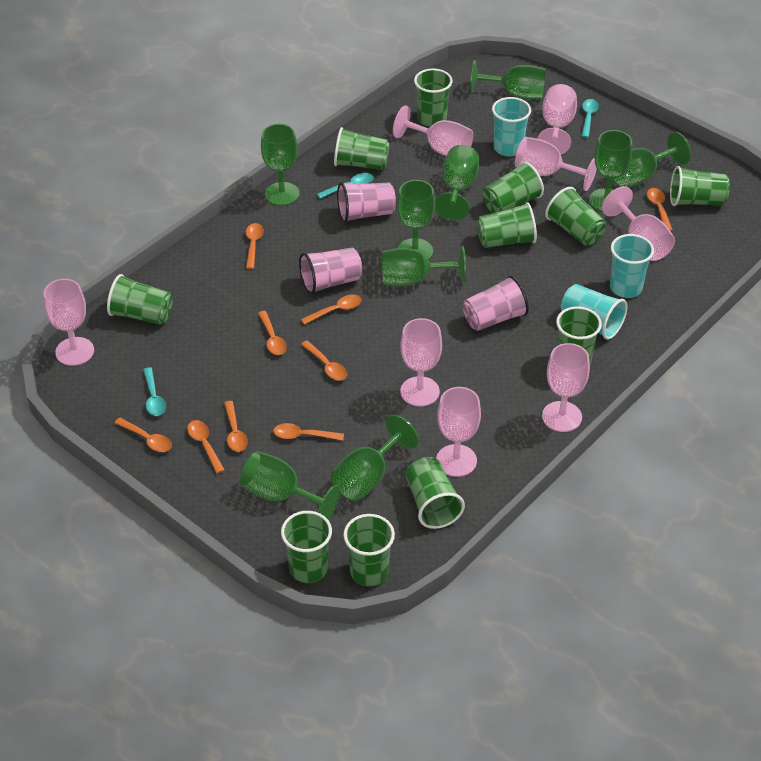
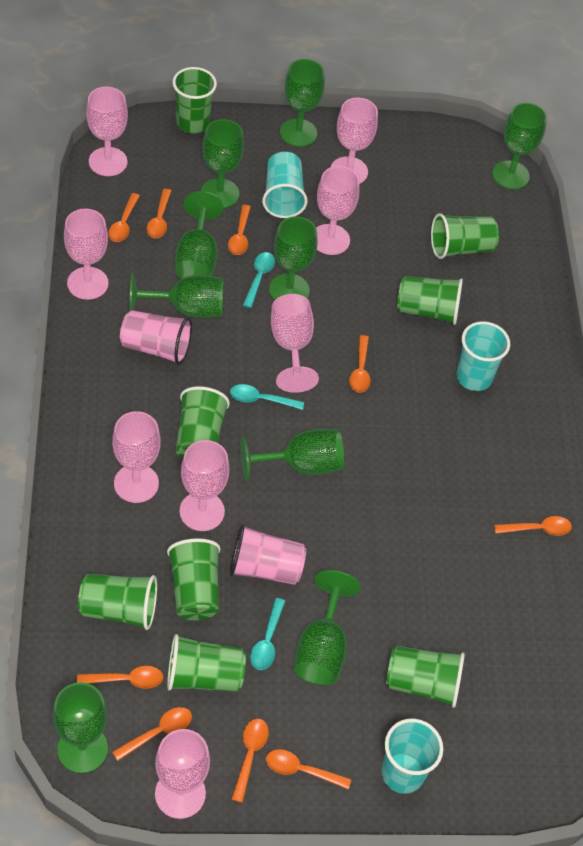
green cup: 11 -> 8
pink cup: 3 -> 2

